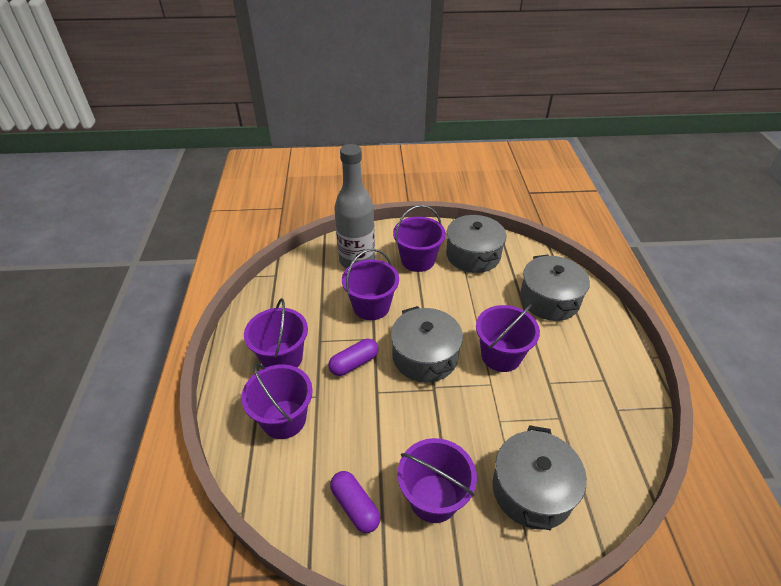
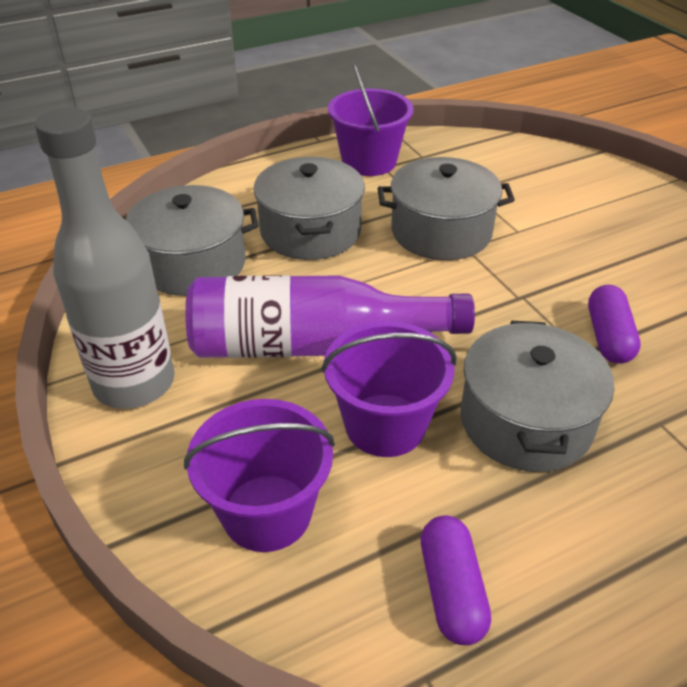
purple bottle: 0 -> 1
purple bucket: 6 -> 3

